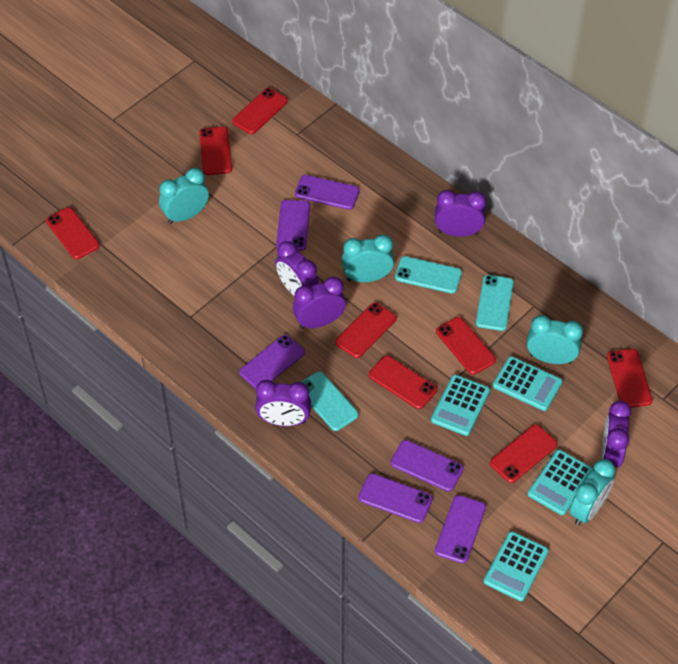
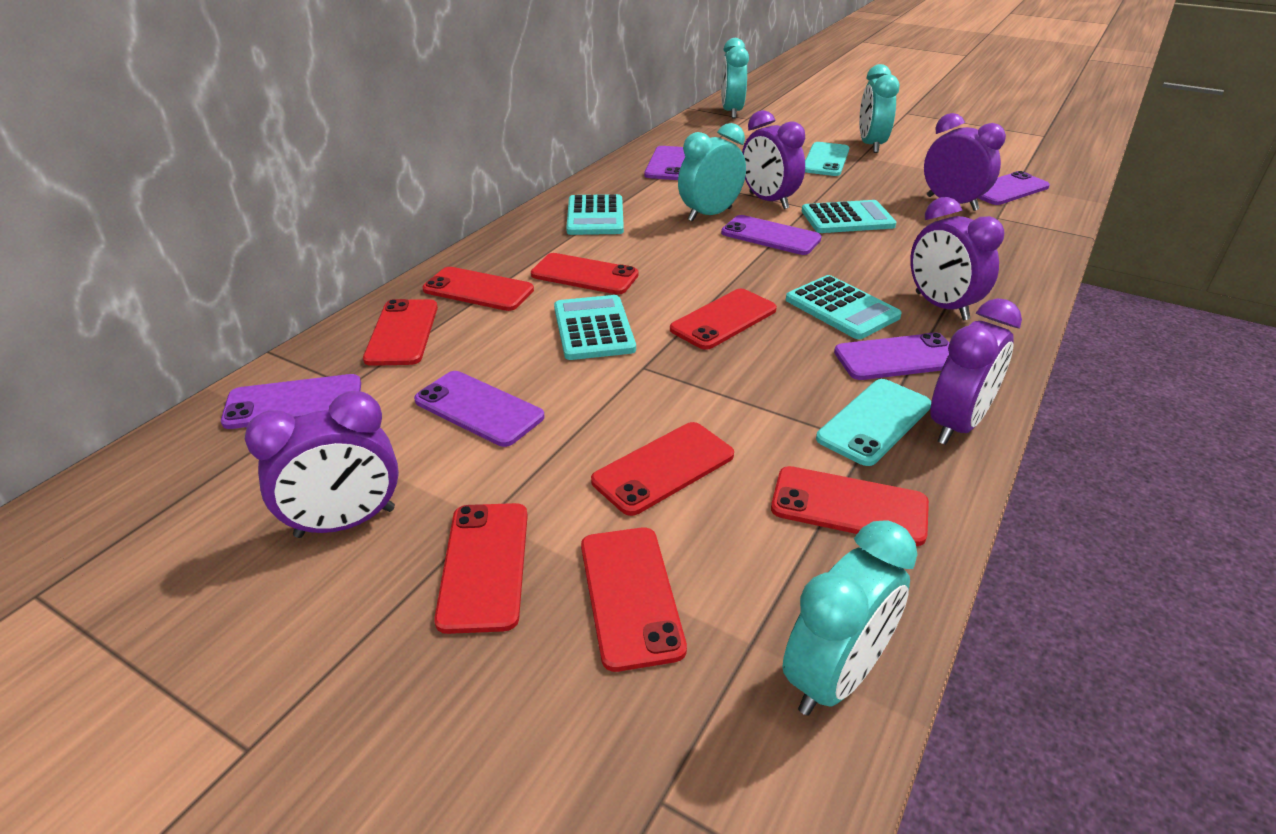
turquoise phone: 3 -> 2

